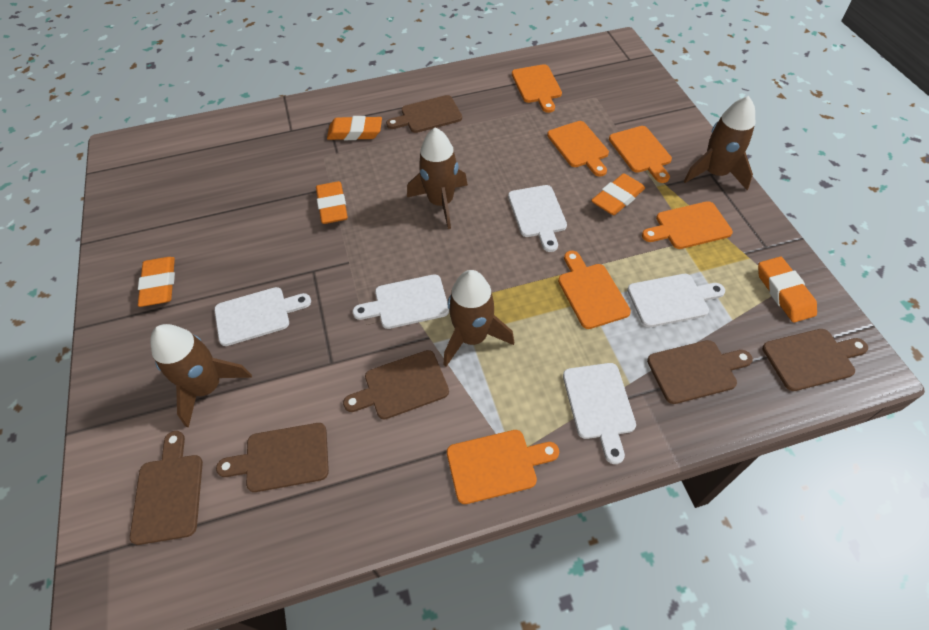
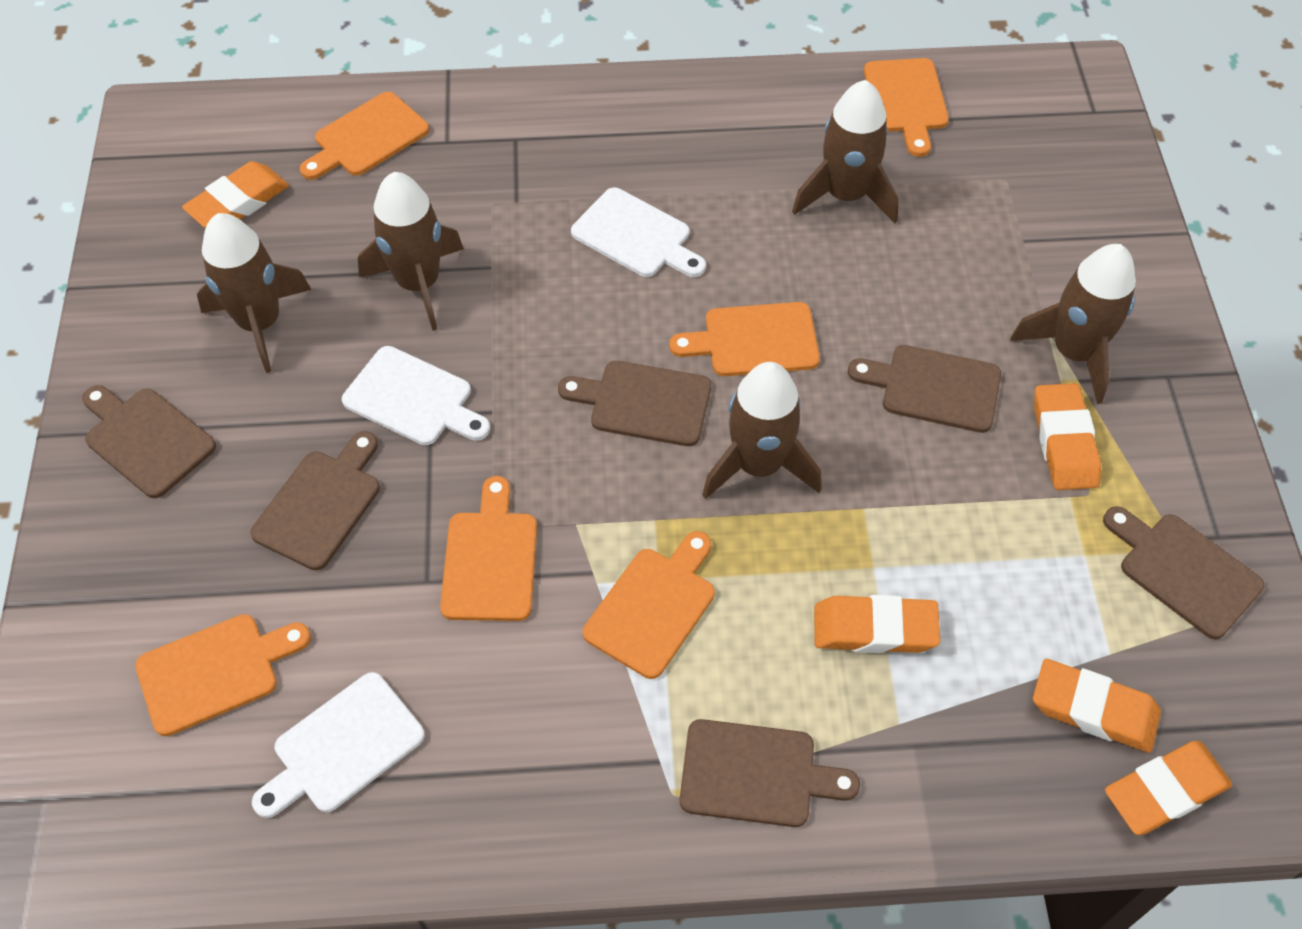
brown rocket: 4 -> 5
white cutting board: 5 -> 3

